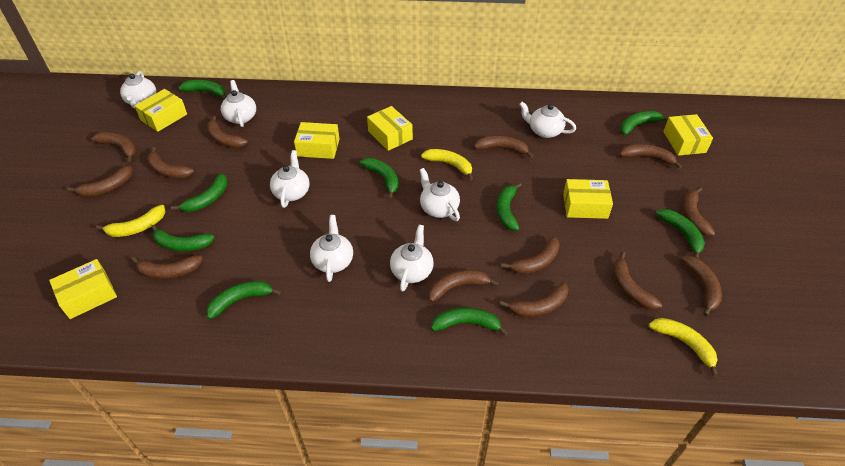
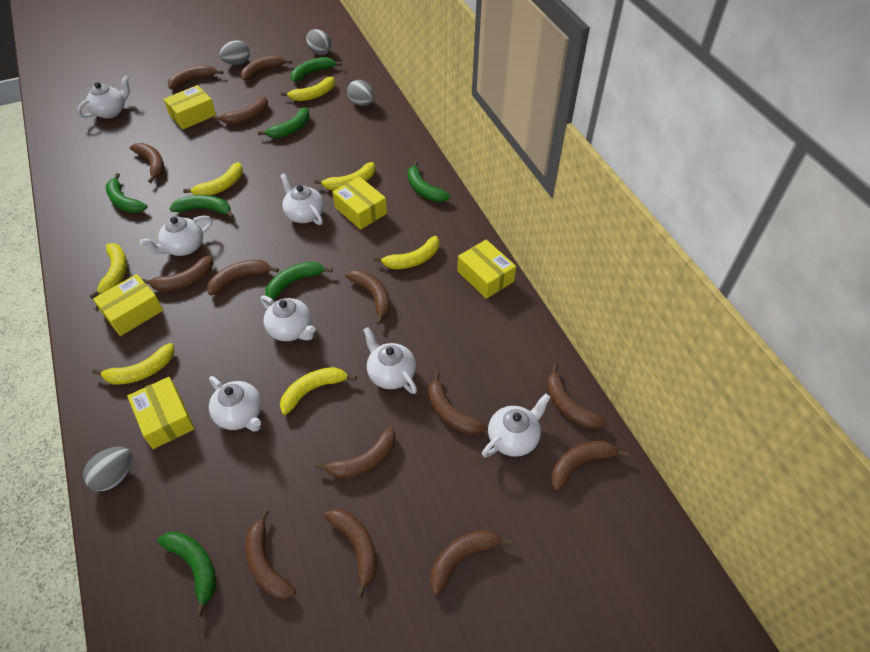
brown banana: 13 -> 14
green banana: 9 -> 7
grey egg: 0 -> 4
yellow banana: 3 -> 7
yellow box: 6 -> 5

